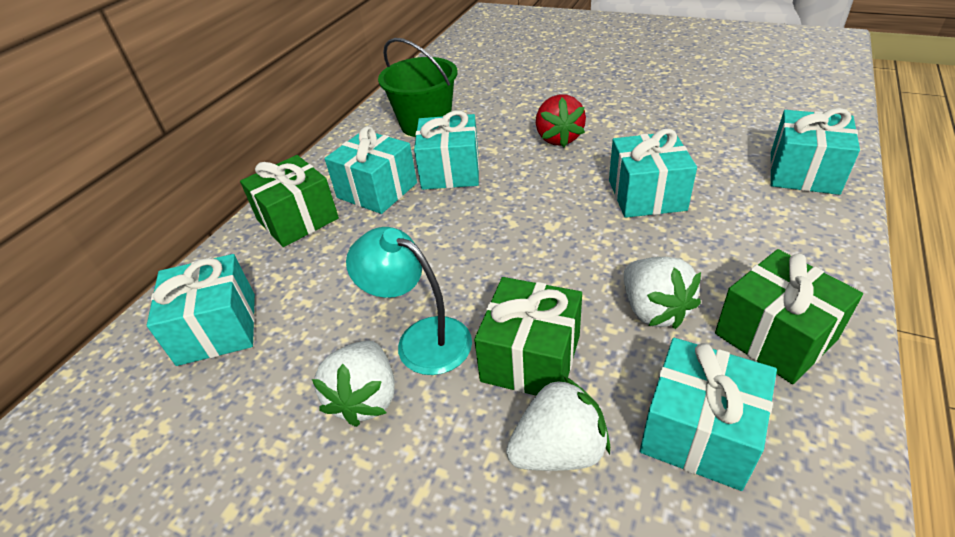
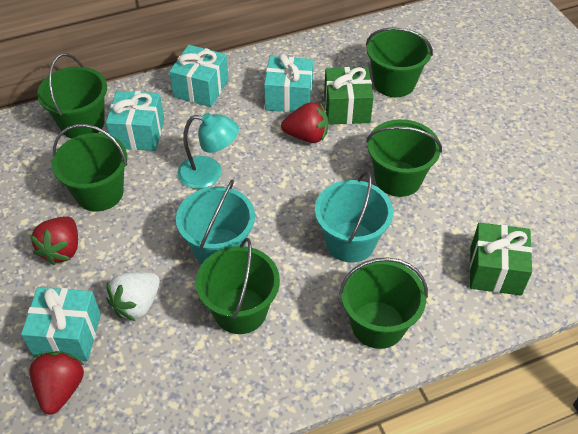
green bucket: 1 -> 6
green gift: 3 -> 2
red strawberry: 1 -> 3
turquoise bucket: 0 -> 2
turquoise gift: 6 -> 4
white strawberry: 3 -> 1

